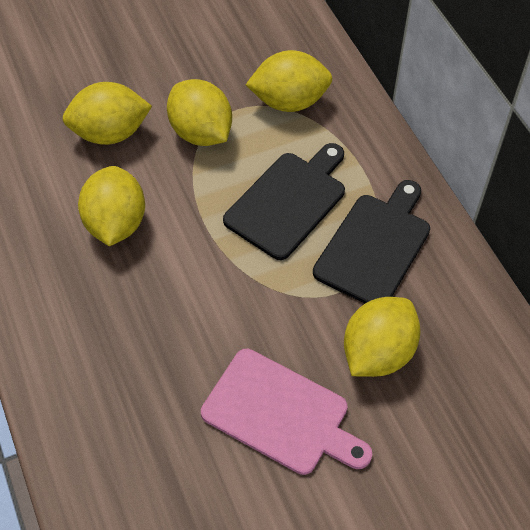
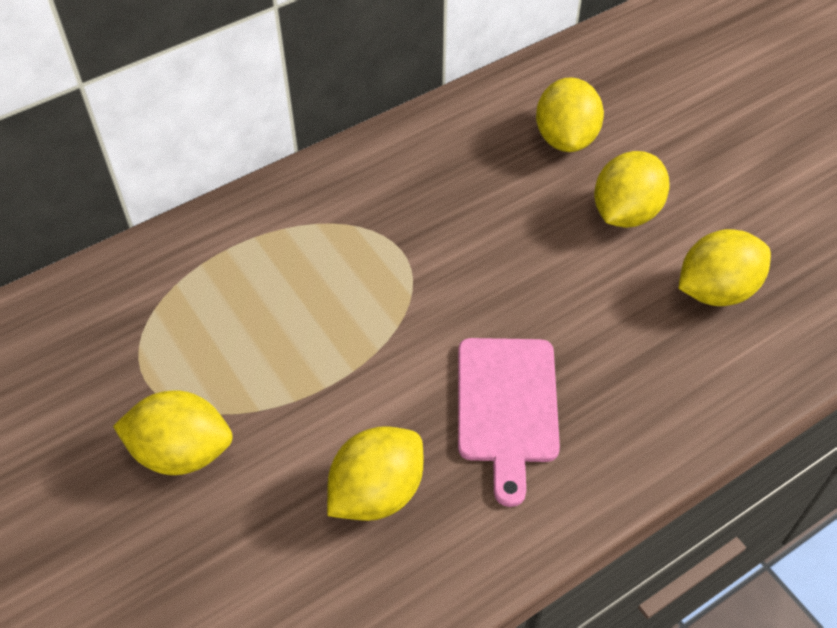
black cutting board: 2 -> 0

